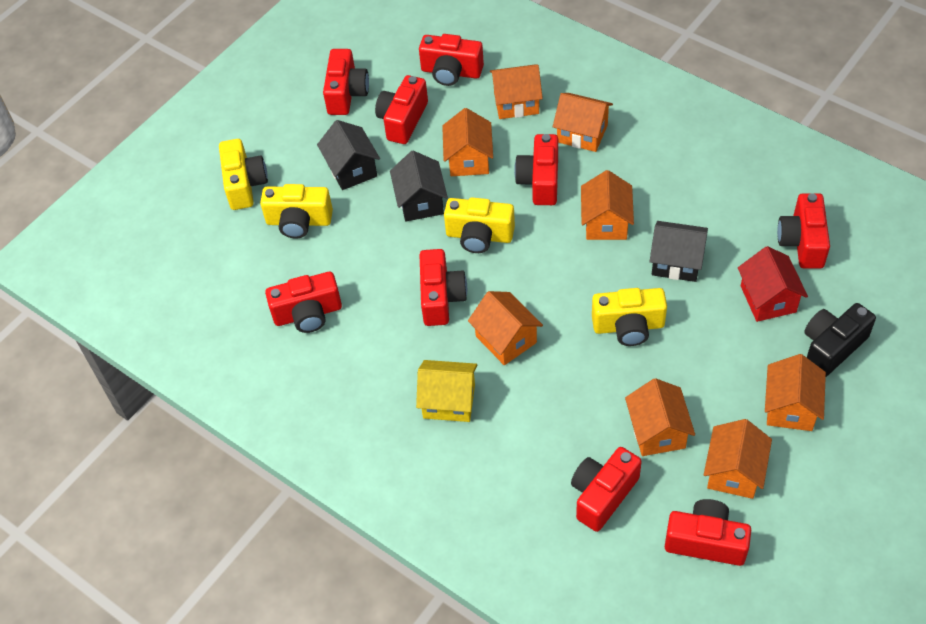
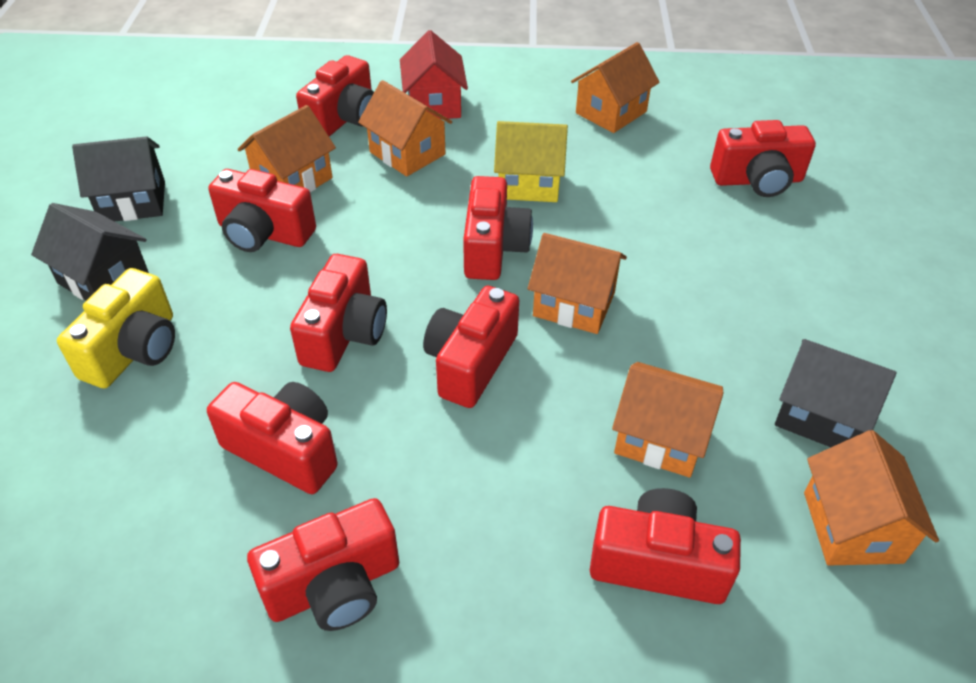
black camera: 1 -> 0
orange house: 8 -> 6
yellow camera: 4 -> 1

